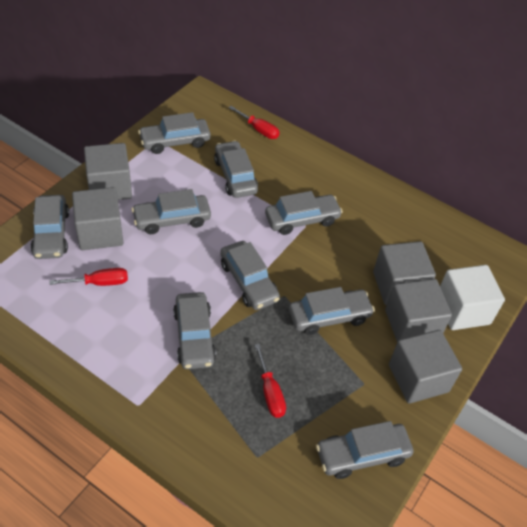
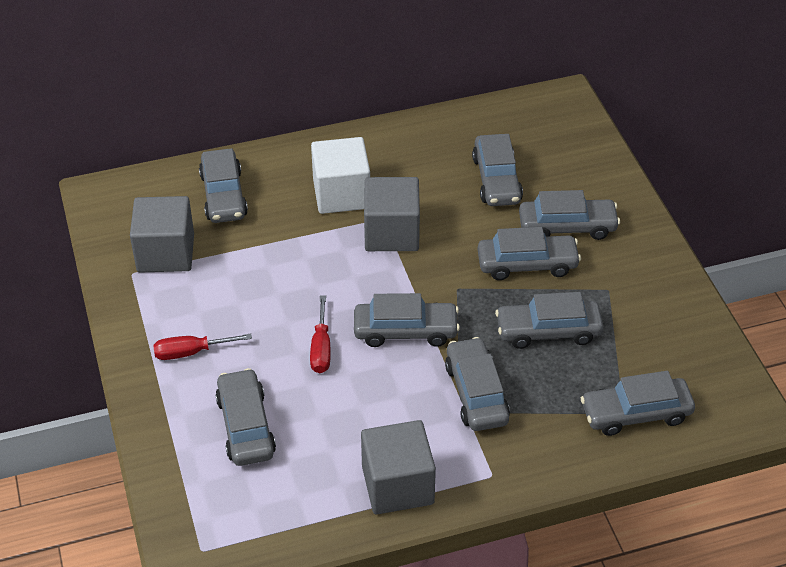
grey cube: 5 -> 3
red screwdriver: 3 -> 2

